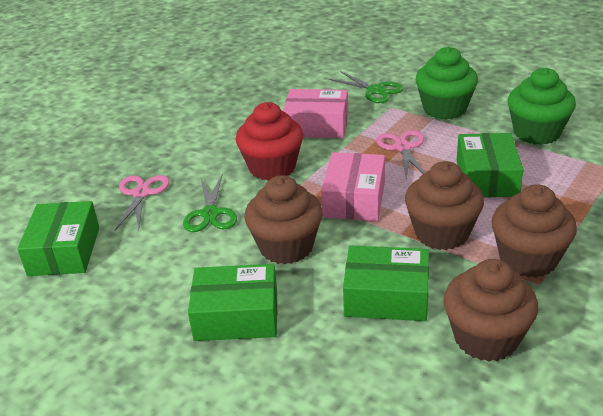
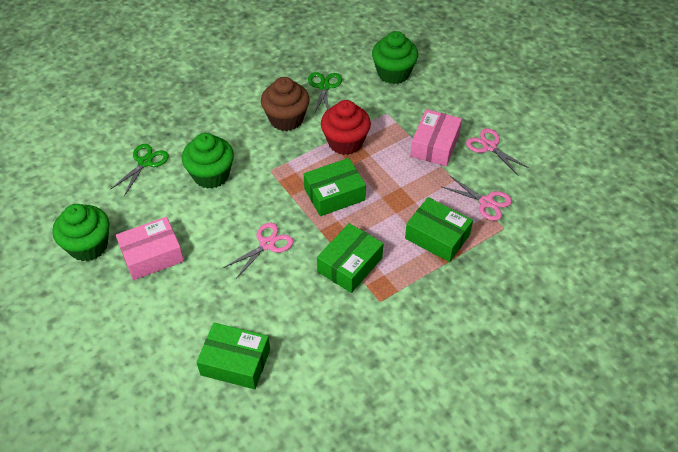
brown cupcake: 4 -> 1
green cupcake: 2 -> 3
pink scissors: 2 -> 3

